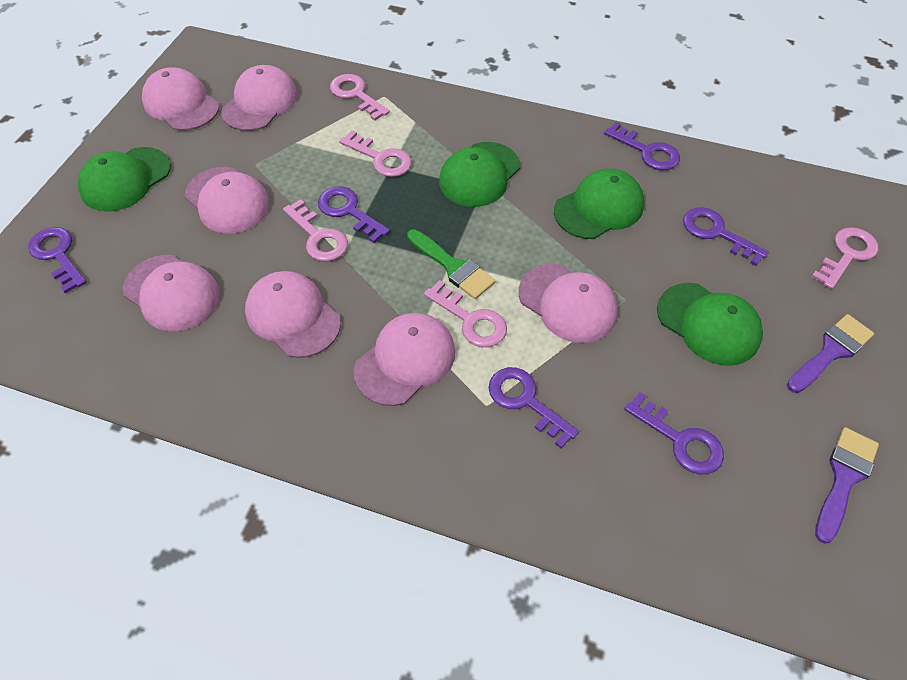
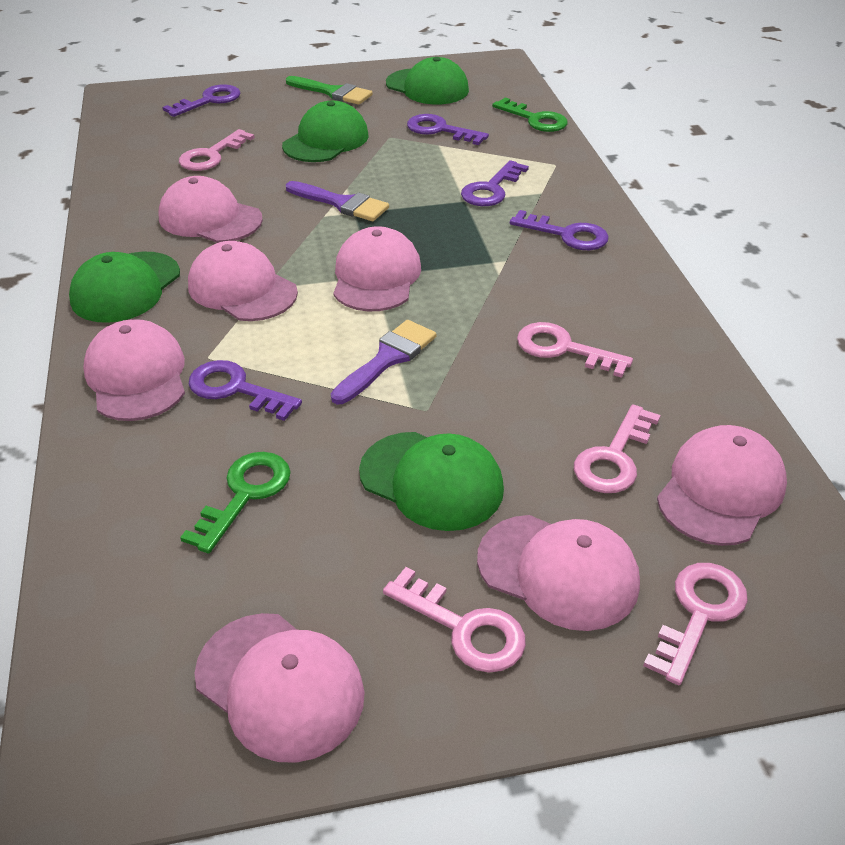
green key: 0 -> 2
purple key: 6 -> 5

